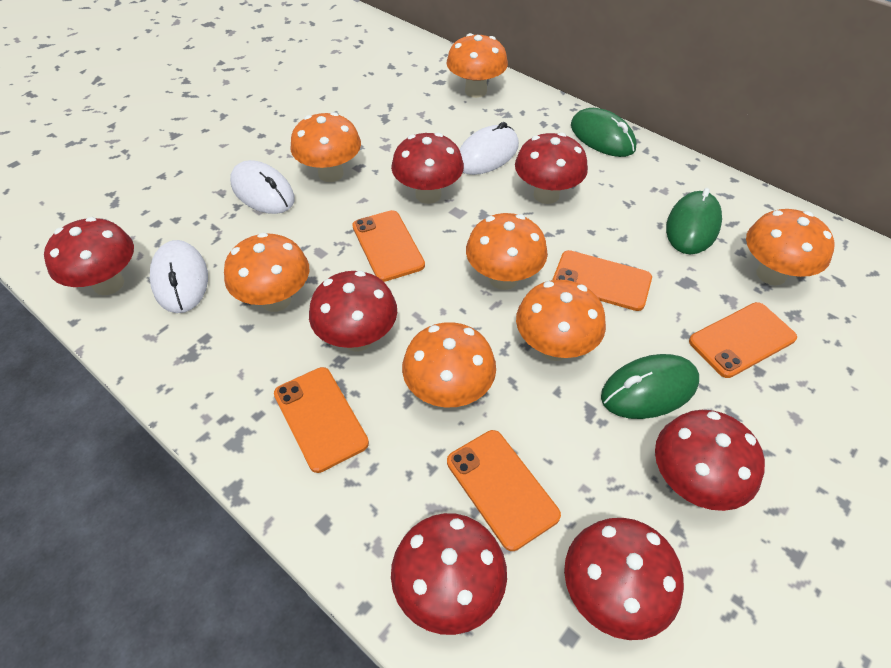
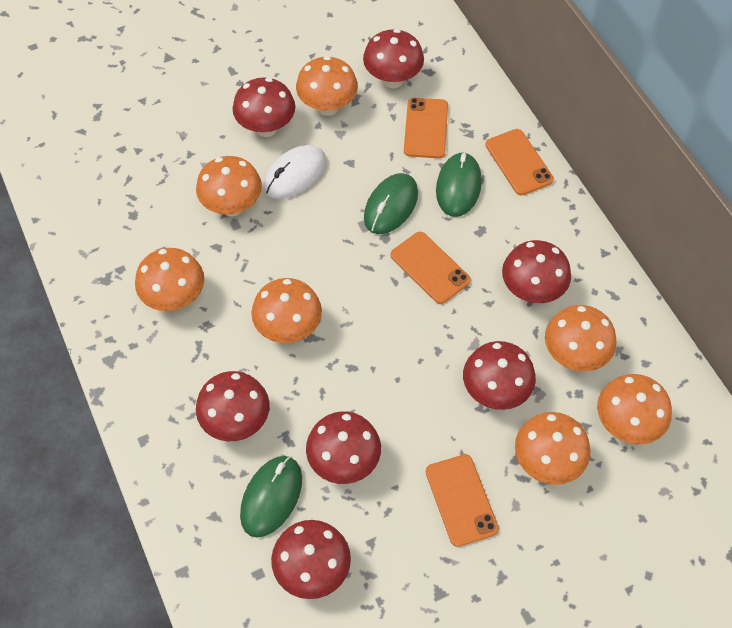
orange phone: 5 -> 4
white mouse: 3 -> 1

